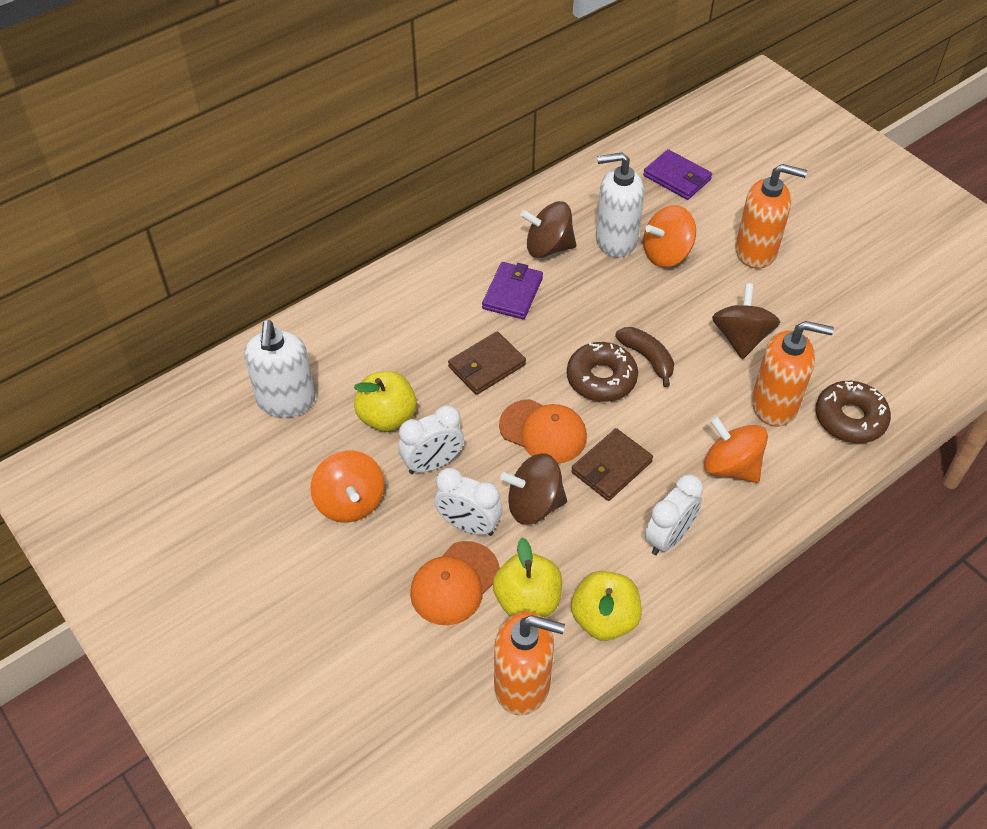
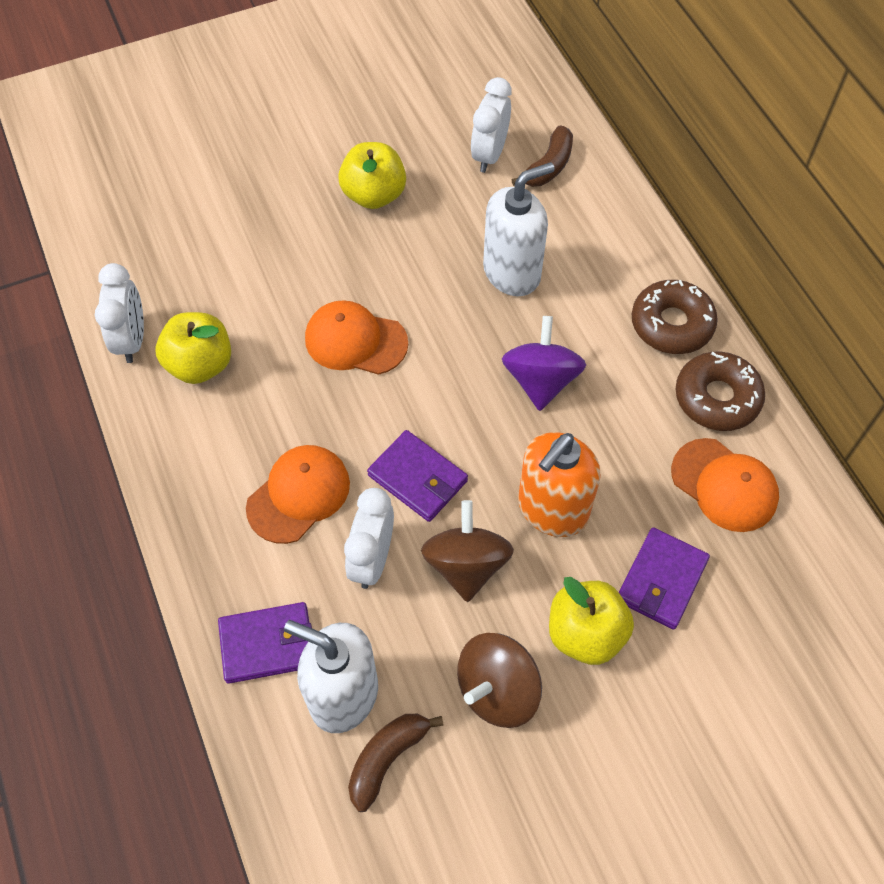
brown banana: 1 -> 2
brown spinning top: 3 -> 2
brown wallet: 2 -> 0
orange cap: 2 -> 3
orange soap dispenser: 3 -> 1
orange spinning top: 3 -> 0
purple spinning top: 0 -> 1
purple wallet: 2 -> 3

